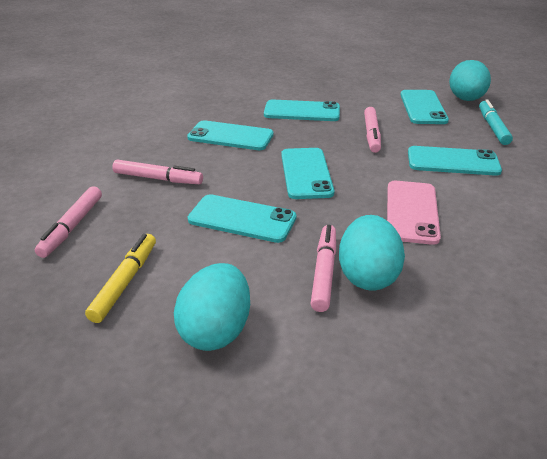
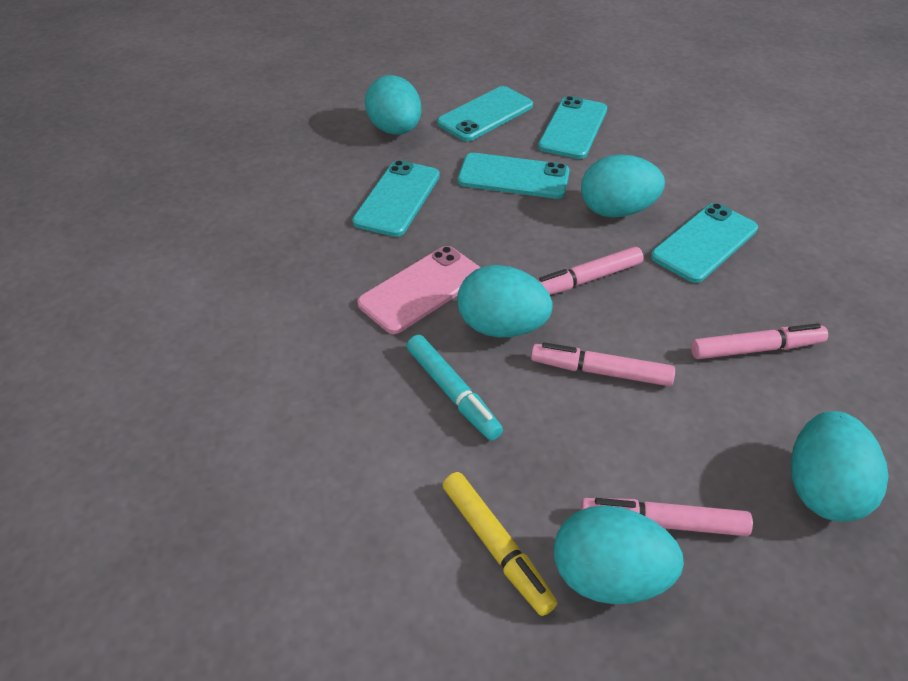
turquoise egg: 3 -> 5
turquoise phone: 6 -> 5

